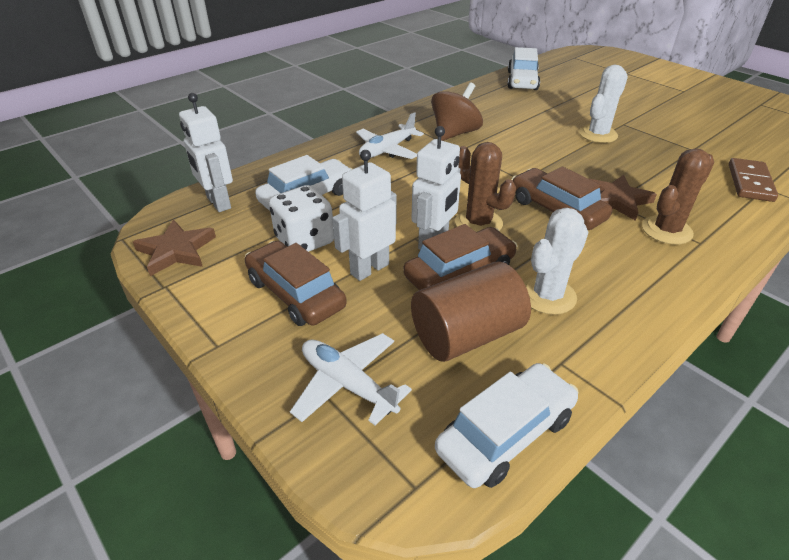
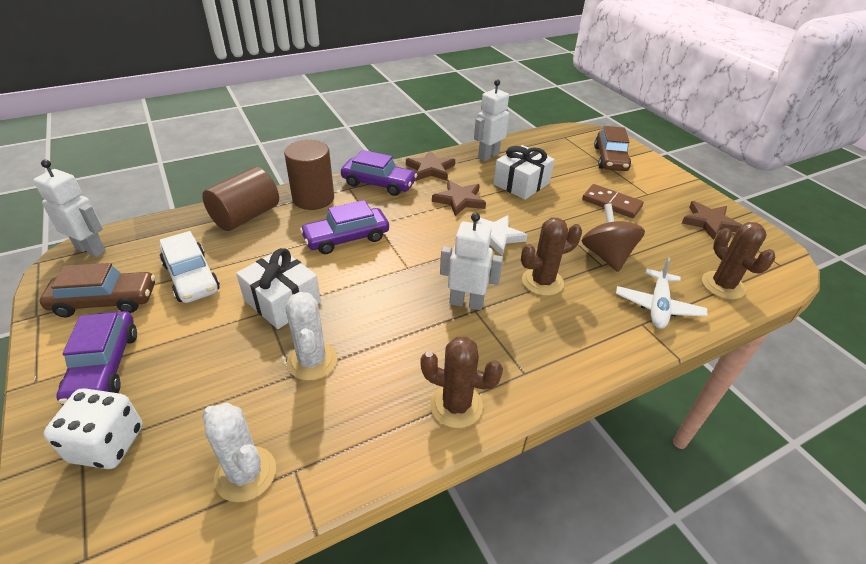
brown cactus: 2 -> 3
brown car: 3 -> 2
brown cylinder: 1 -> 2
brown star: 2 -> 3
purple car: 0 -> 3
white car: 3 -> 1
white gift: 0 -> 2
white plane: 2 -> 1
white star: 0 -> 1

